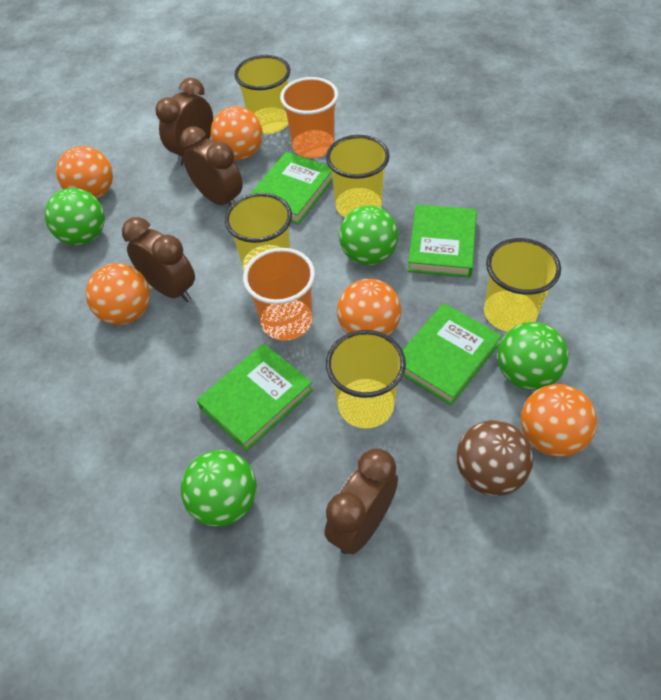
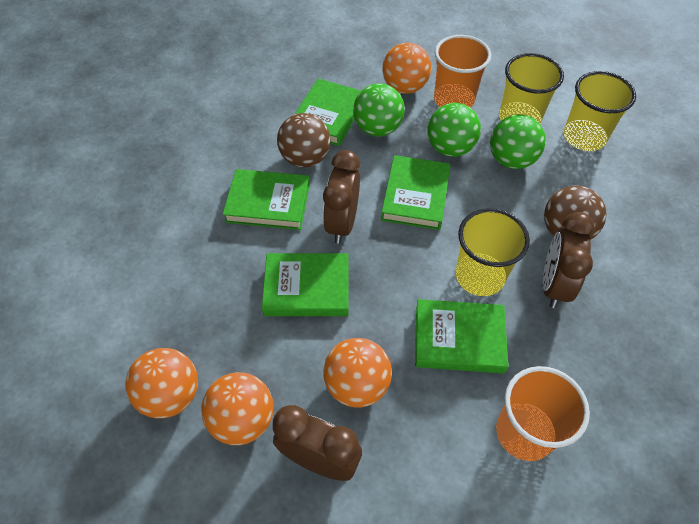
brown ball: 1 -> 2
brown clock: 4 -> 3
green ball: 4 -> 3
green book: 4 -> 5
orange ball: 5 -> 4
yellow cup: 5 -> 3

